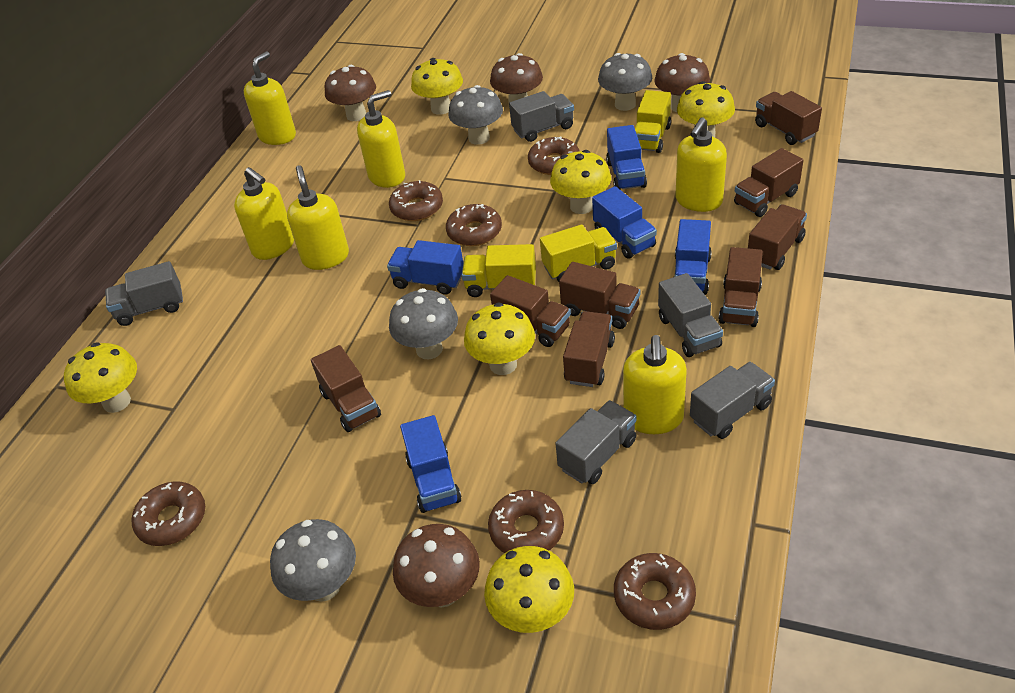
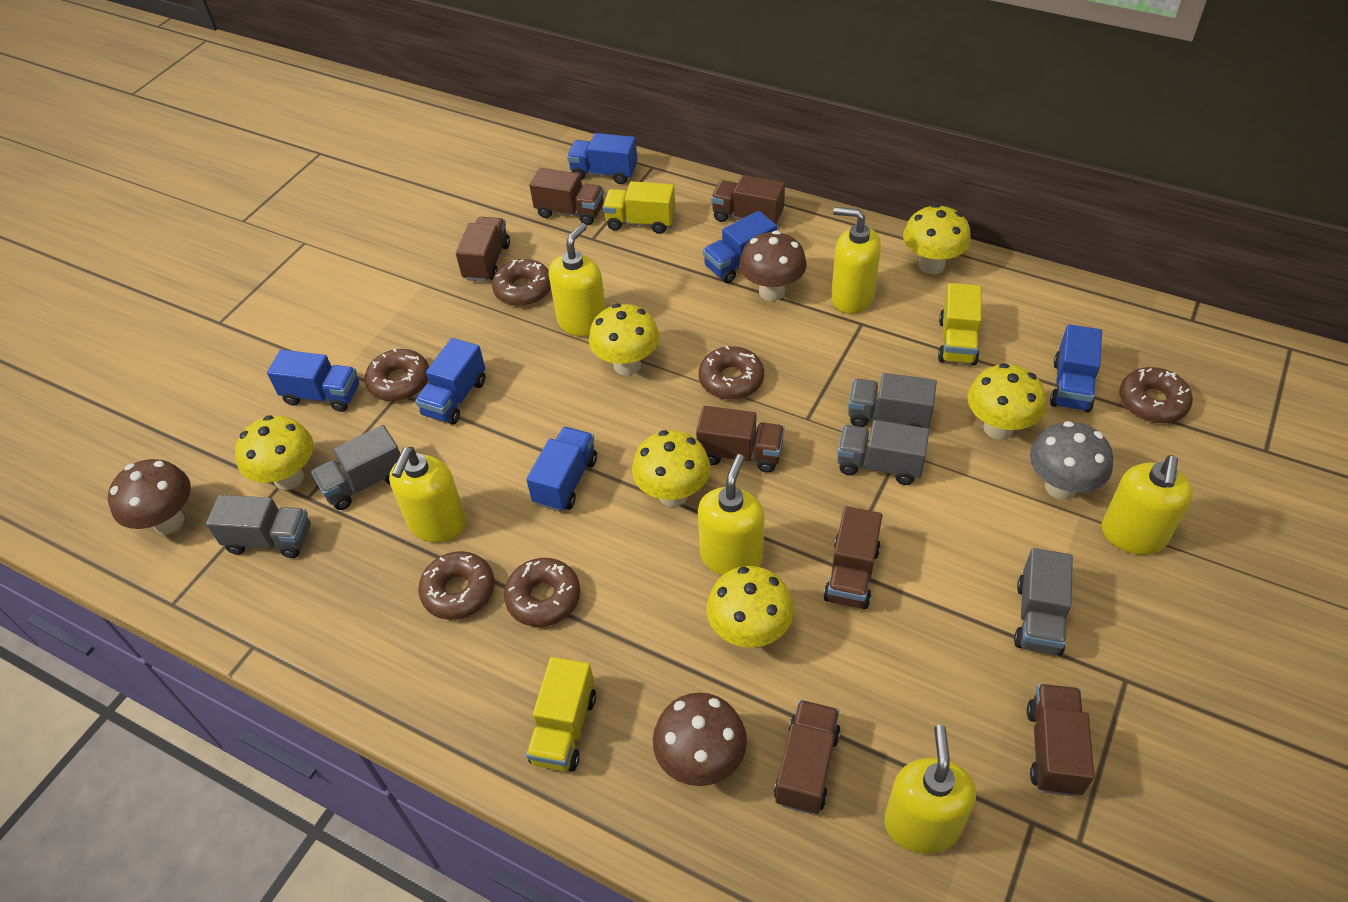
blue truck: 5 -> 6
brown mushroom: 4 -> 3
brown truck: 8 -> 7
grey mushroom: 4 -> 1

